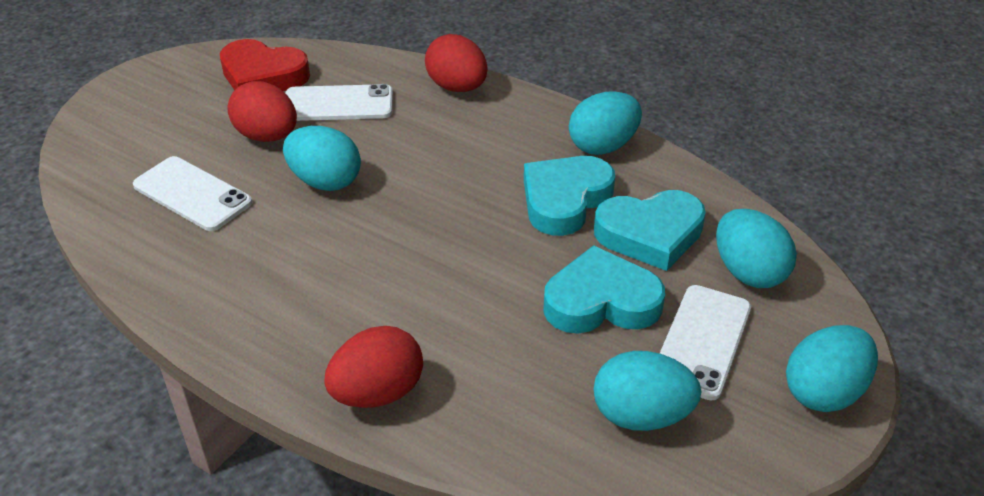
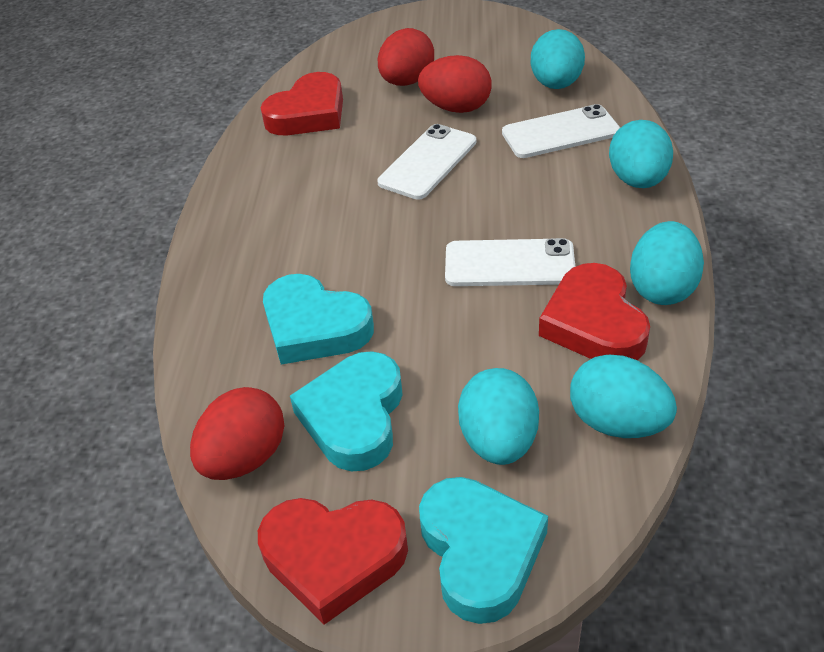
red heart: 1 -> 3

